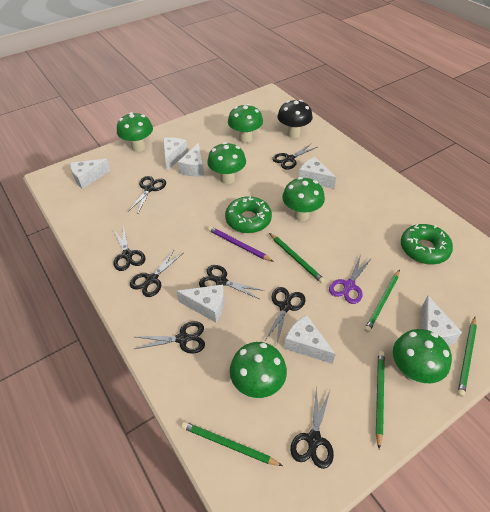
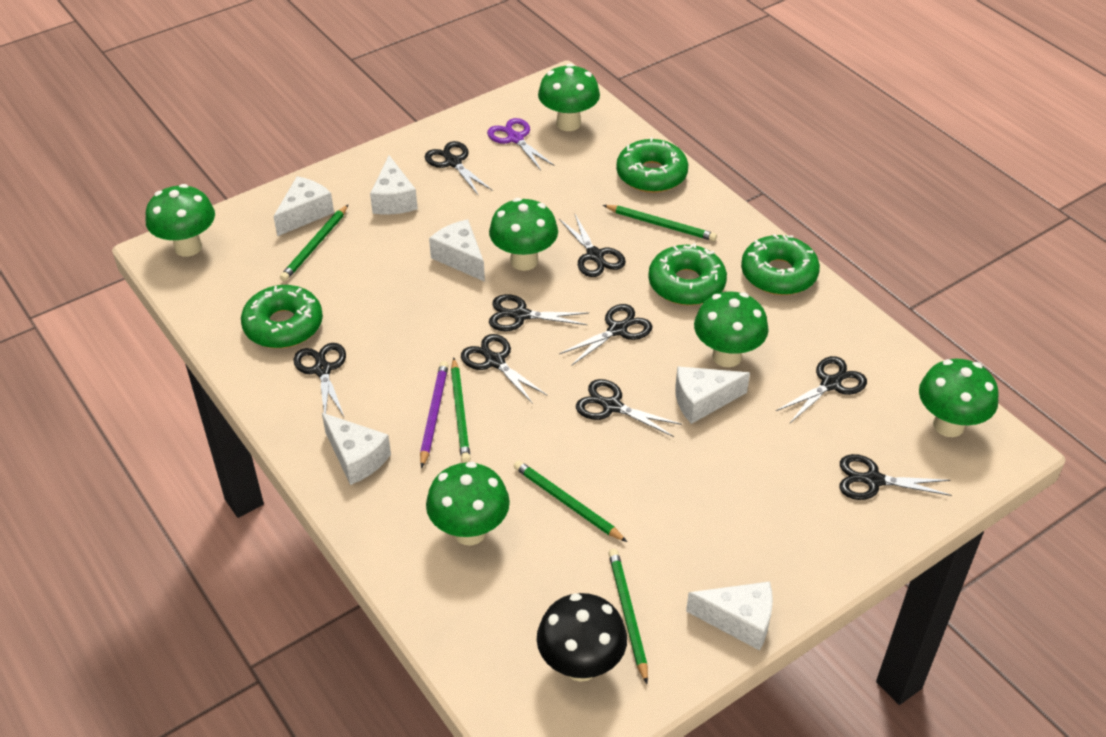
black scissors: 8 -> 9
green donut: 2 -> 4
white cheese: 7 -> 6

